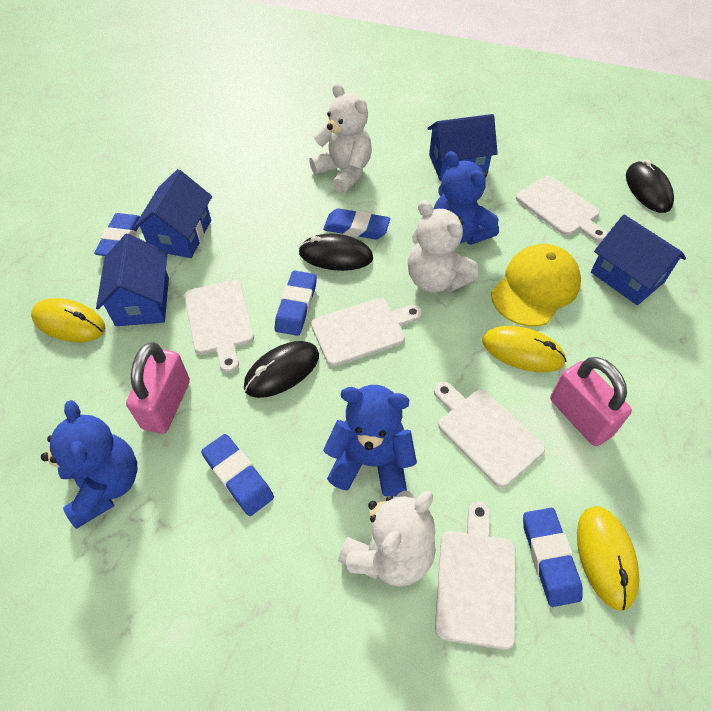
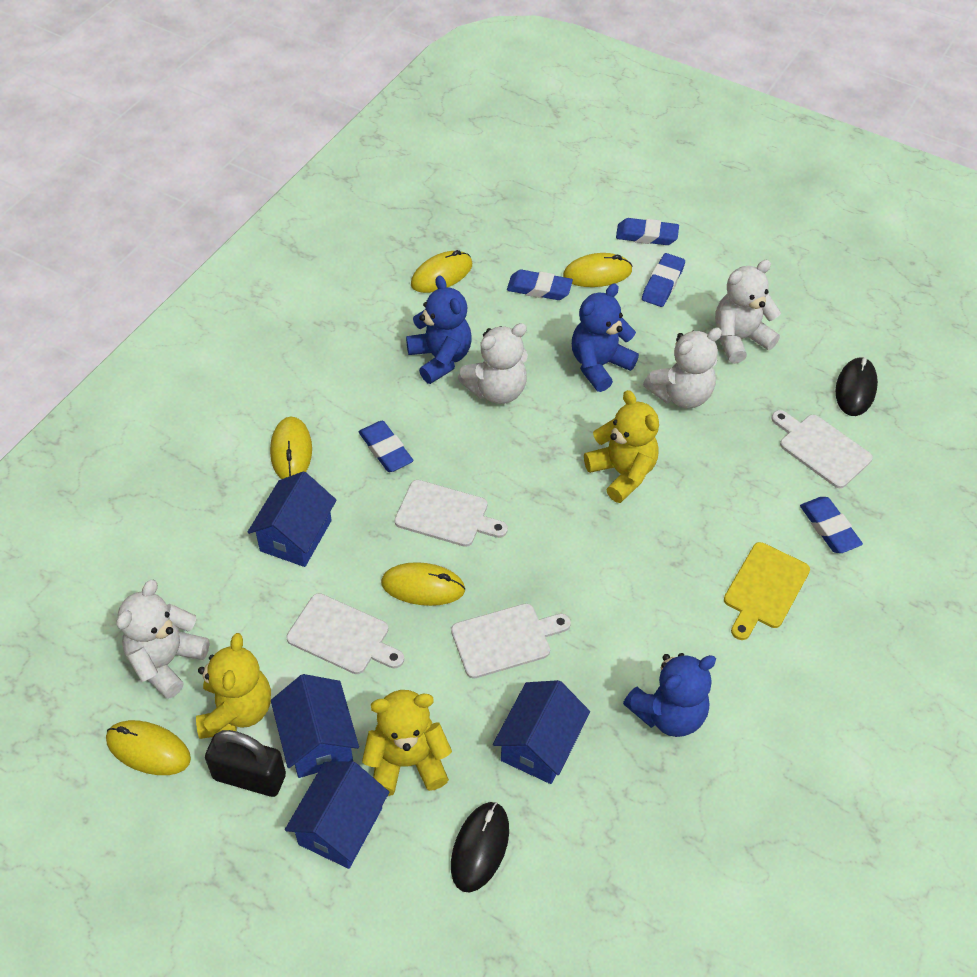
black mouse: 3 -> 2
black padlock: 0 -> 1
pink padlock: 2 -> 0
white cutting board: 5 -> 4
white teddy bear: 3 -> 4
yellow cap: 1 -> 0
yellow cutting board: 0 -> 1
yellow mouse: 3 -> 5
yellow teddy bear: 0 -> 3

